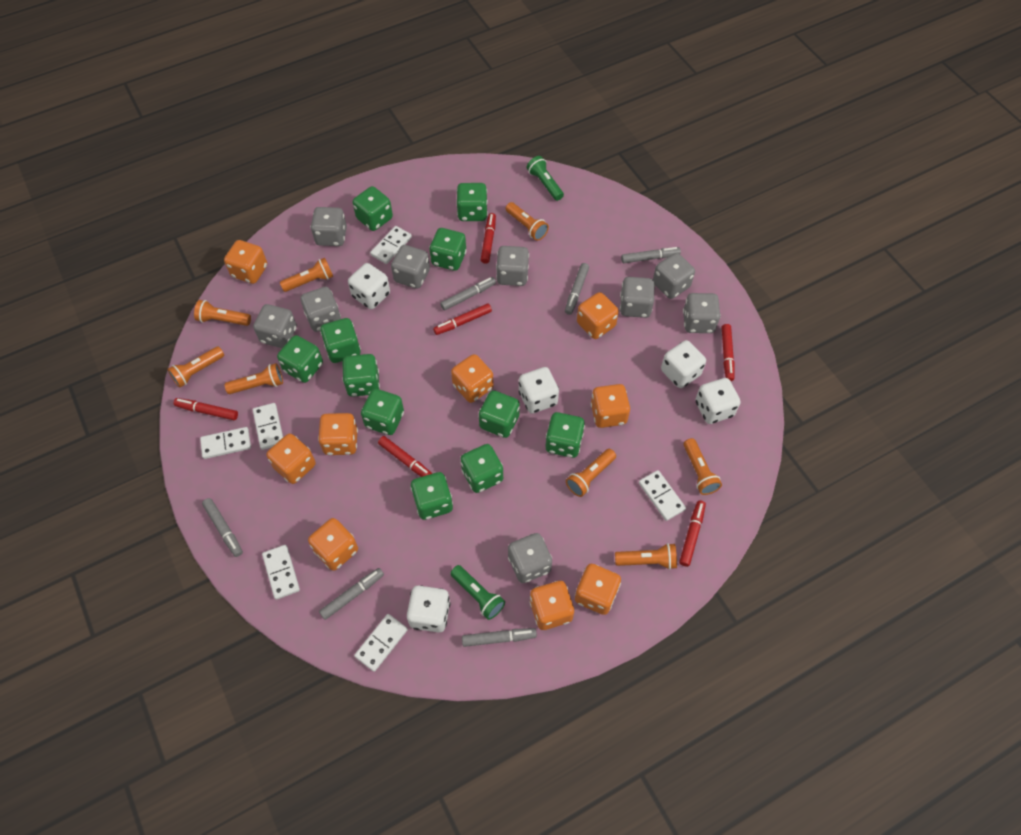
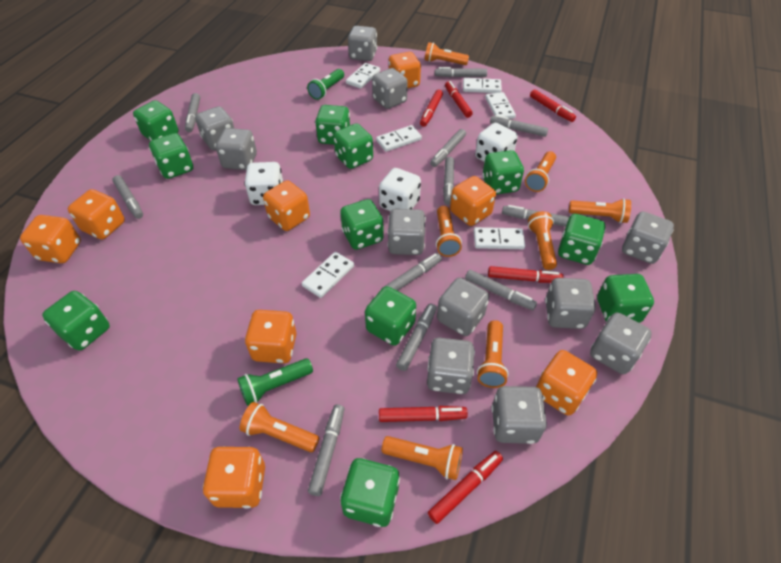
grey dice: 9 -> 11
grey marker: 6 -> 11
orange dice: 9 -> 8
white dice: 5 -> 3

